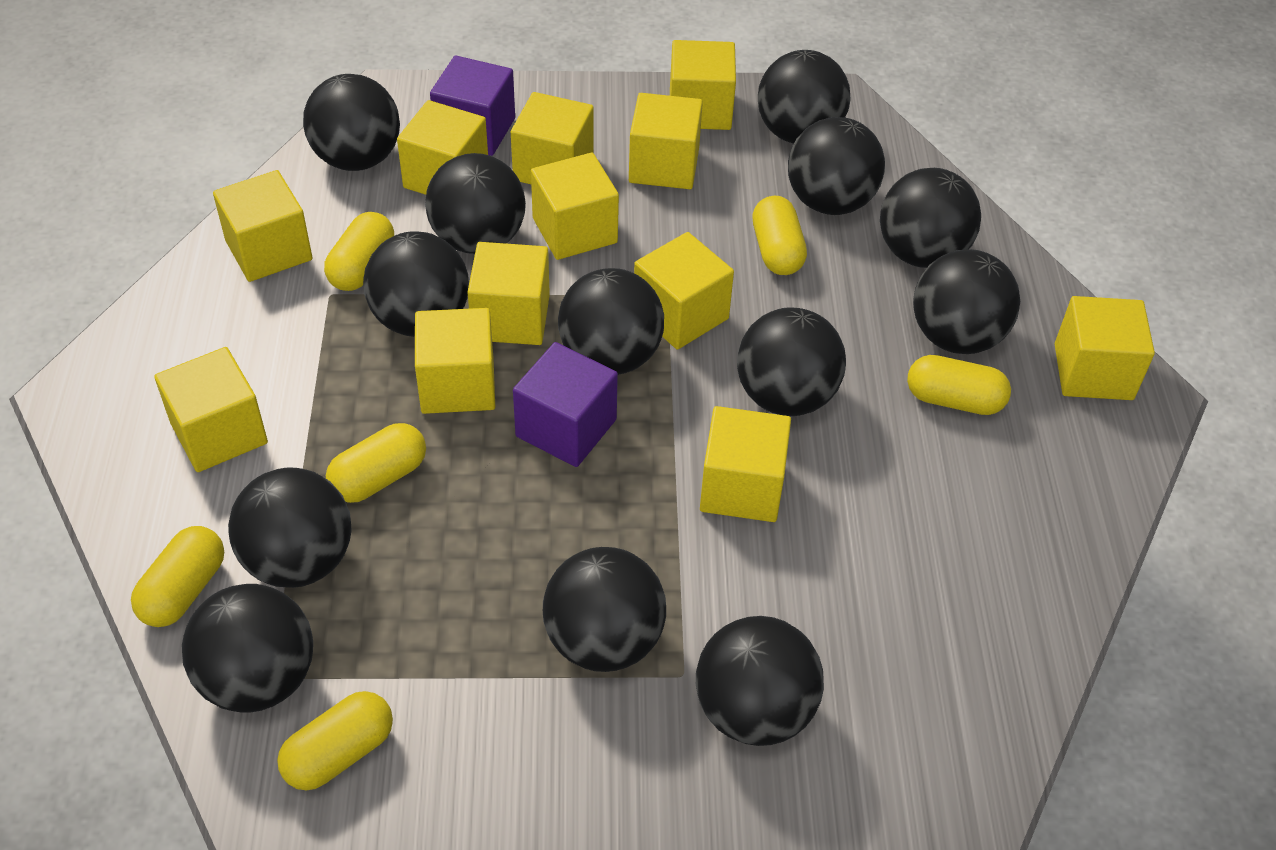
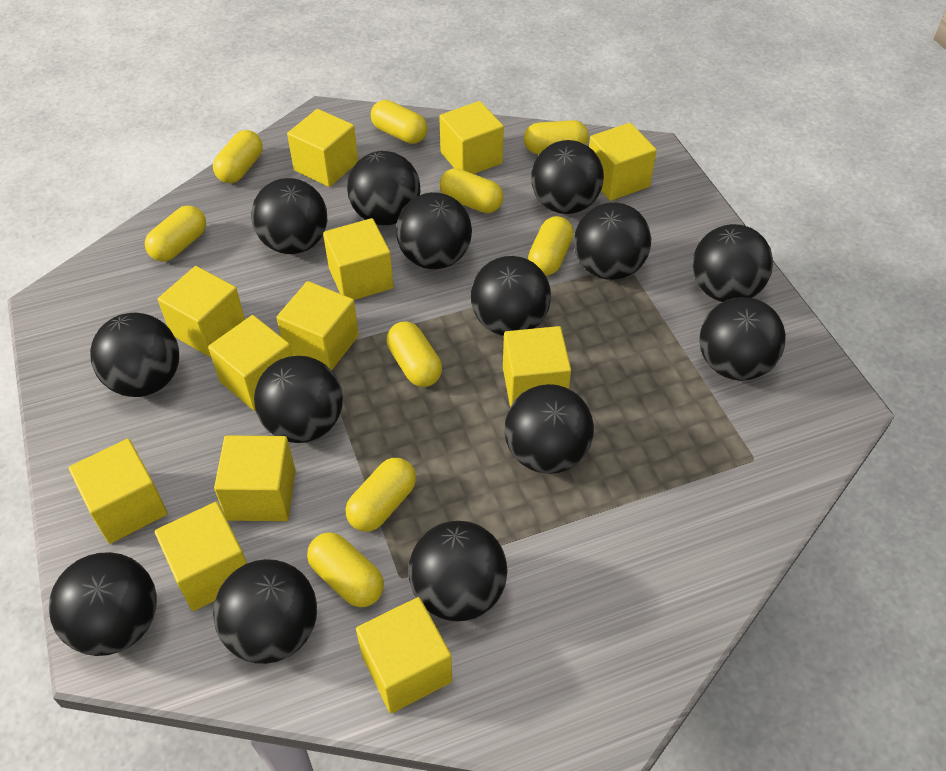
black ball: 13 -> 14
purple cube: 2 -> 0
yellow capsule: 6 -> 9

